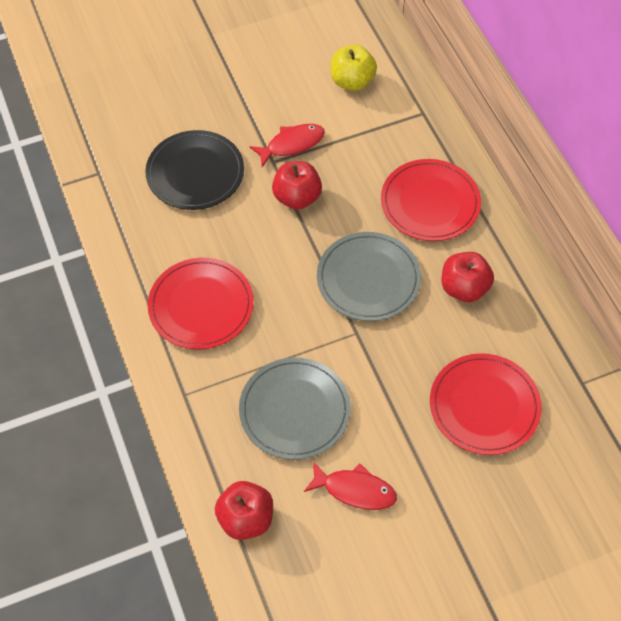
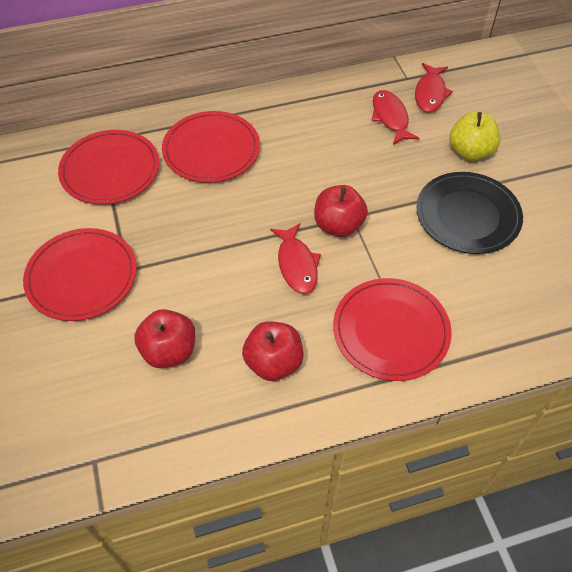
grey plate: 2 -> 0
red fish: 2 -> 3
red plate: 3 -> 4

